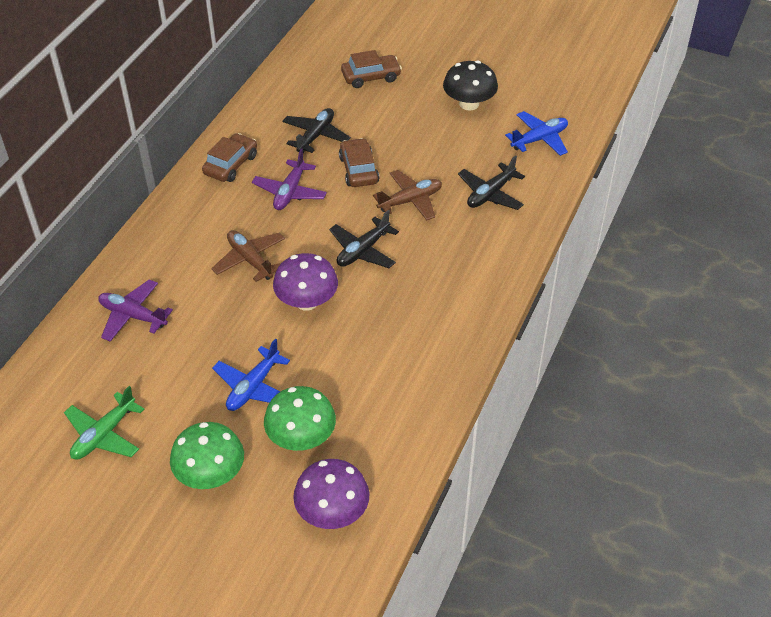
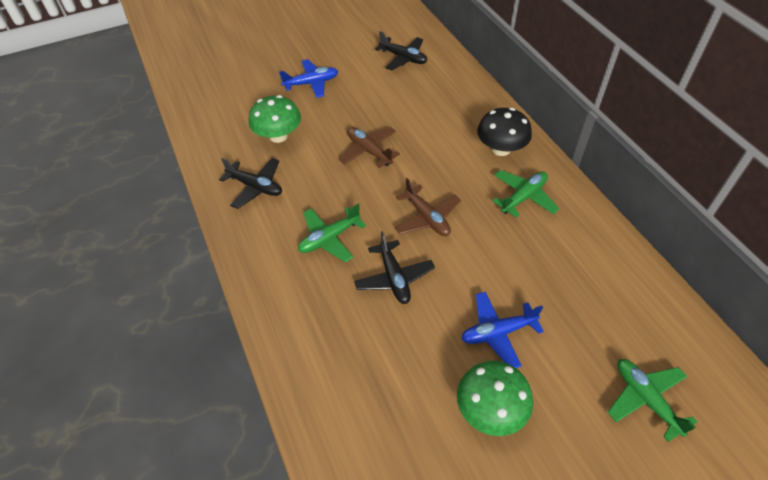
brown car: 3 -> 0
green plane: 1 -> 3
purple mushroom: 2 -> 0
purple plane: 2 -> 0

